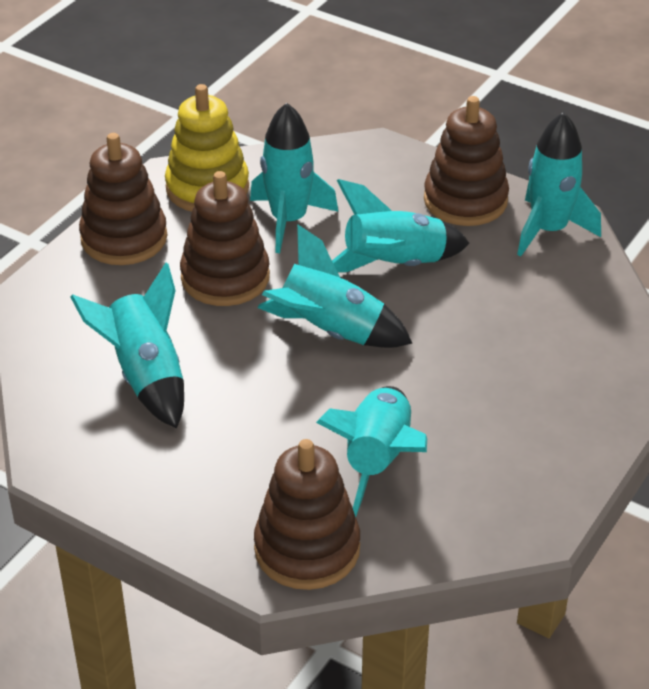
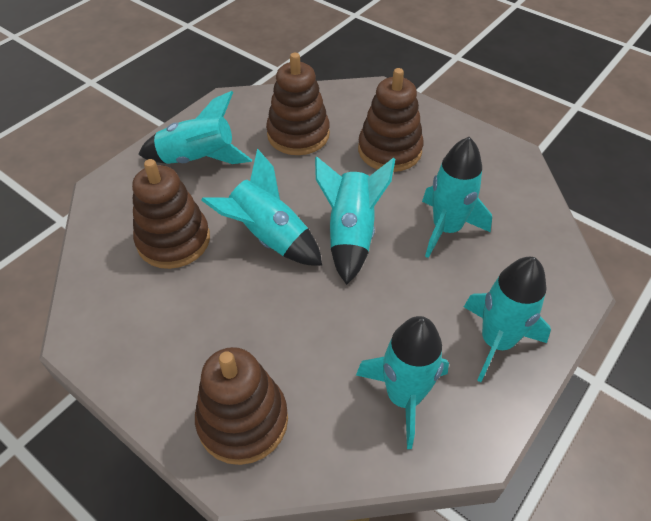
yellow stacking toy: 1 -> 0

